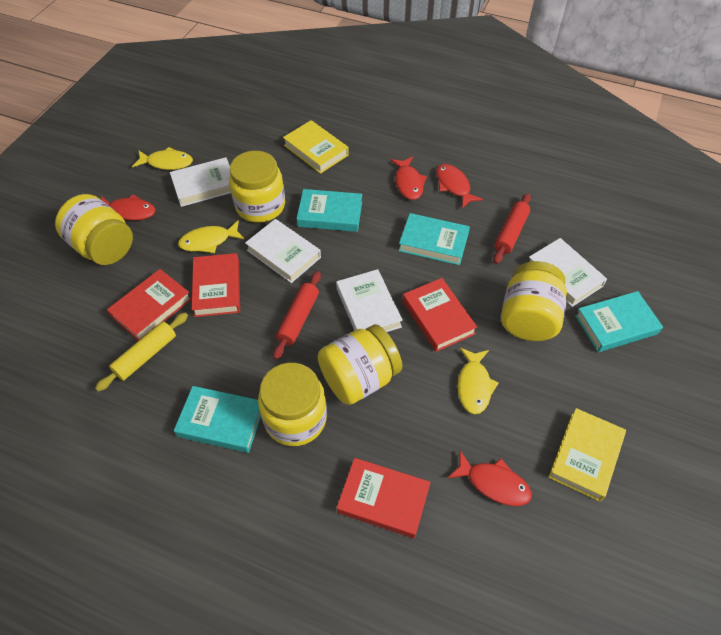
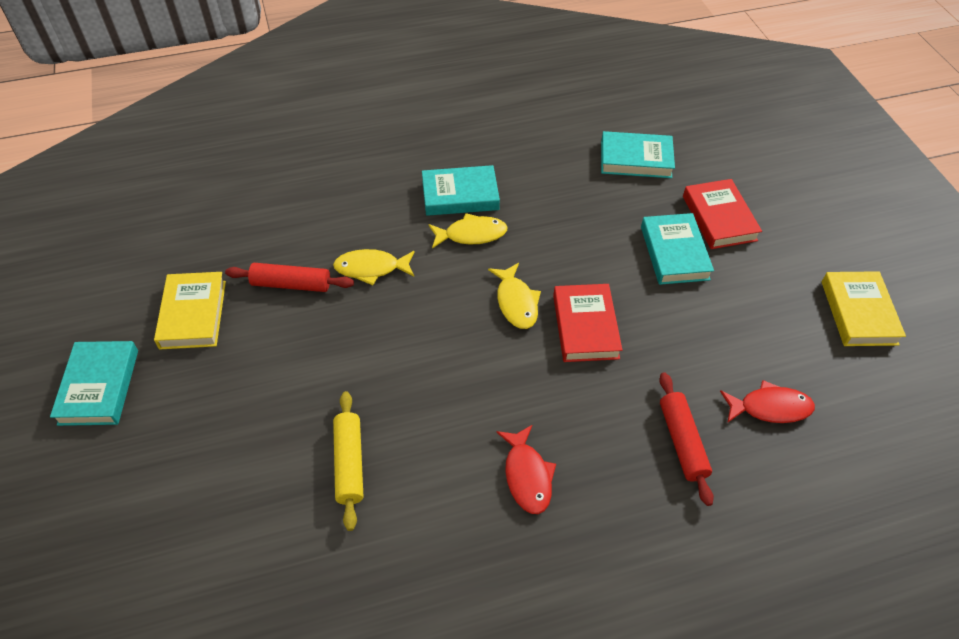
red book: 4 -> 2
red fish: 4 -> 2
white book: 4 -> 0
yellow jar: 5 -> 0

